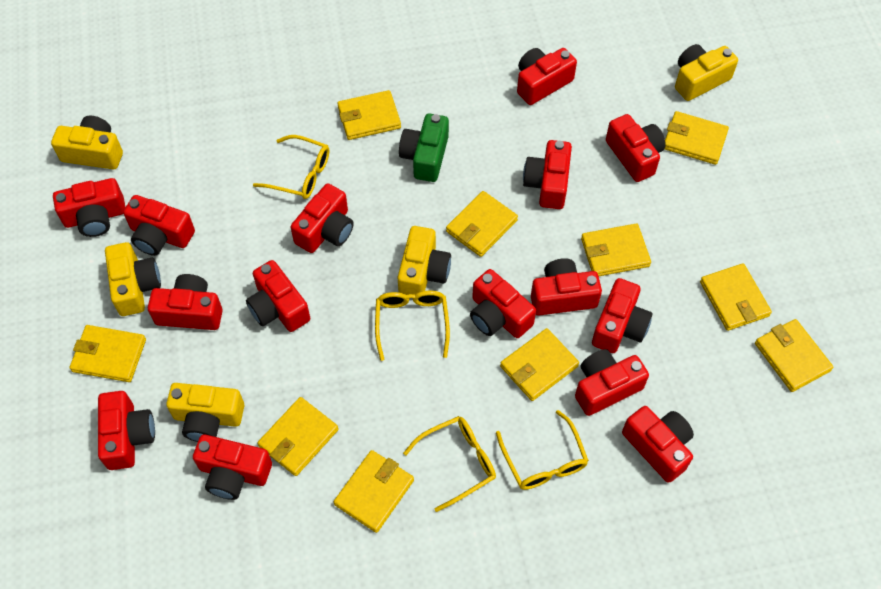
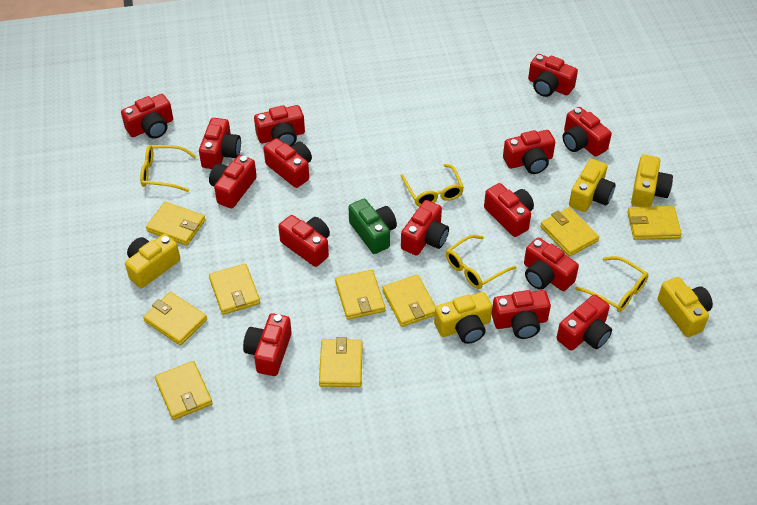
yellow wallet: 10 -> 9

